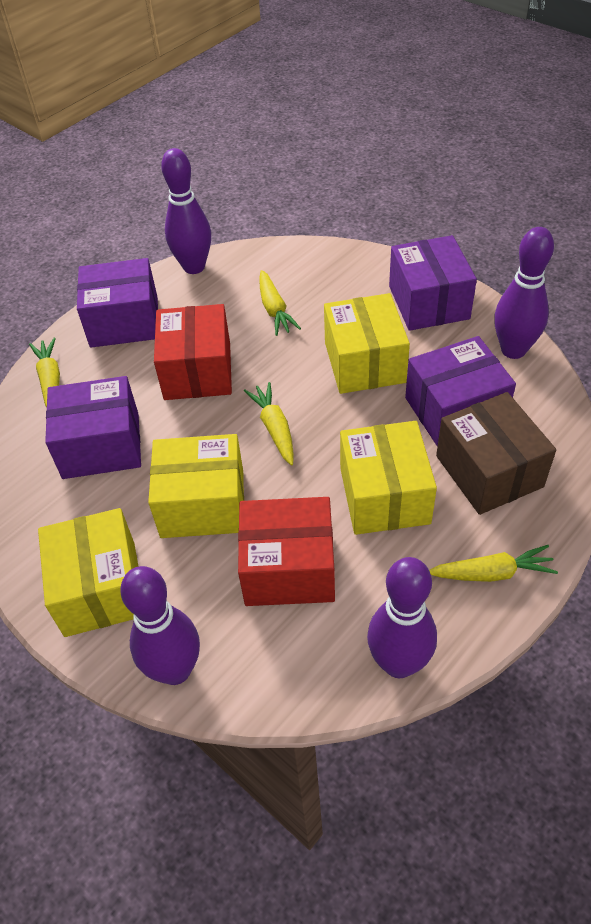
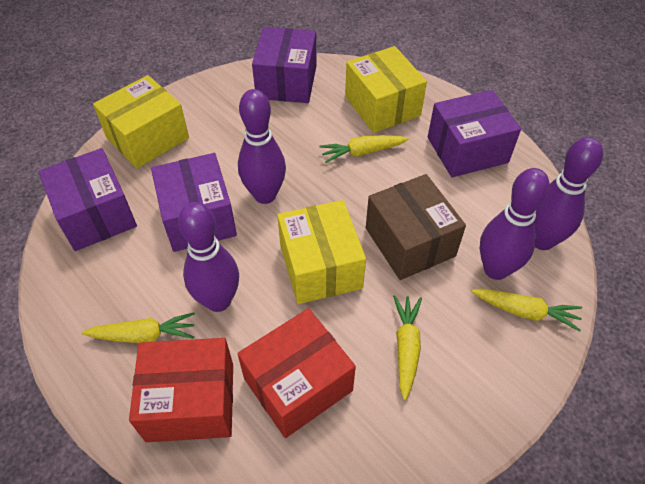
yellow box: 4 -> 3

